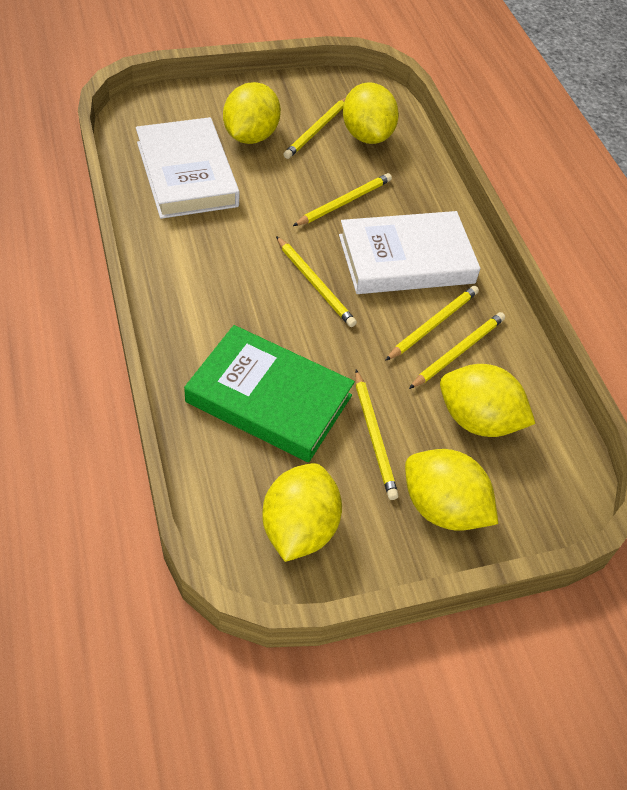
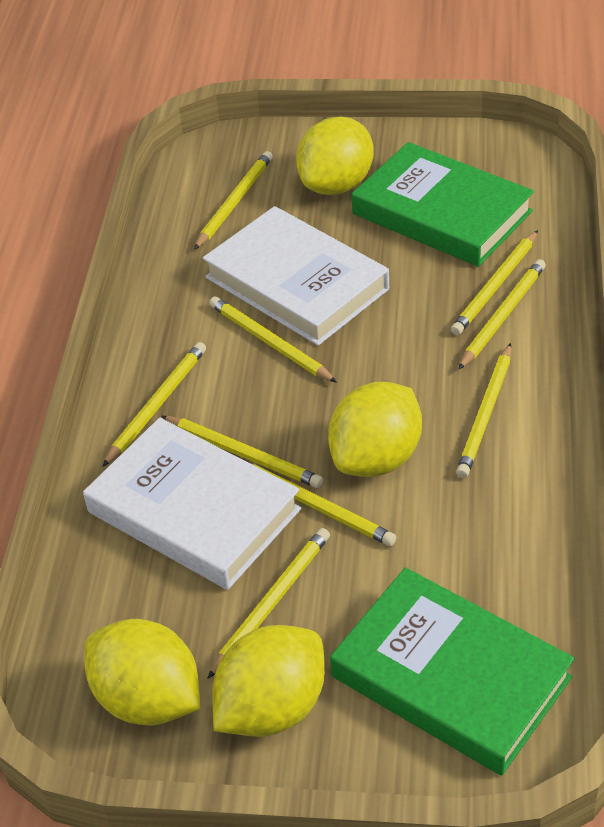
green book: 1 -> 2
yellow lemon: 5 -> 4
yellow pencil: 6 -> 9

